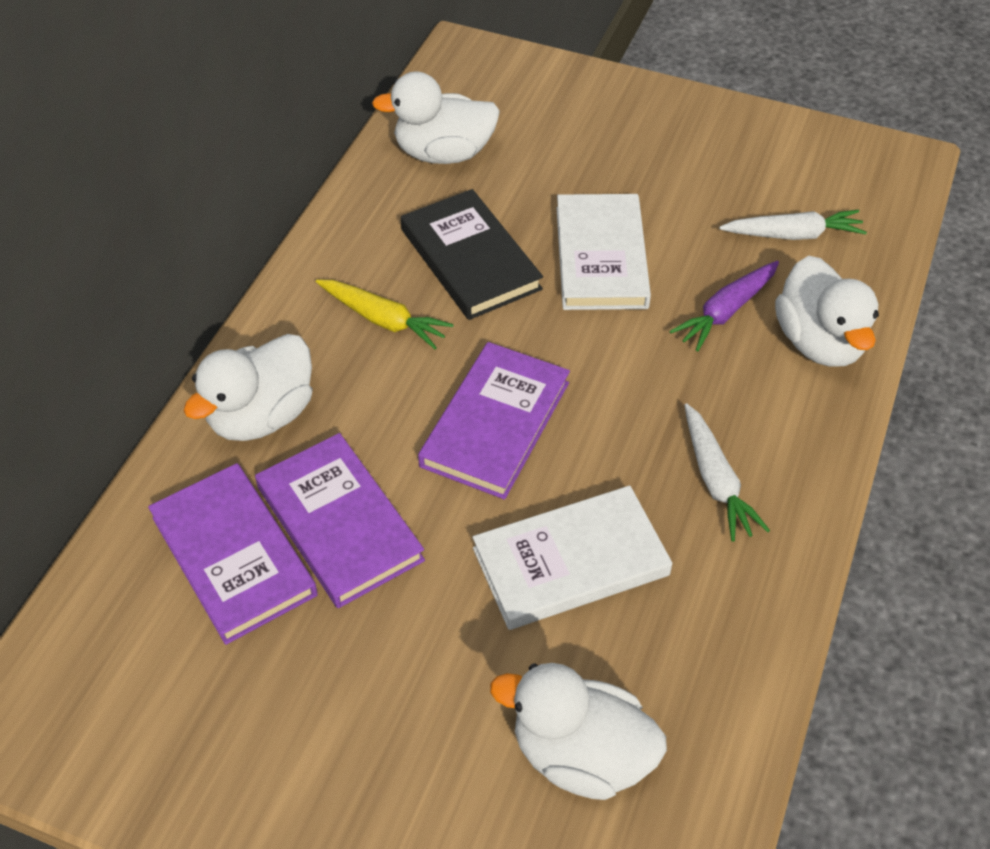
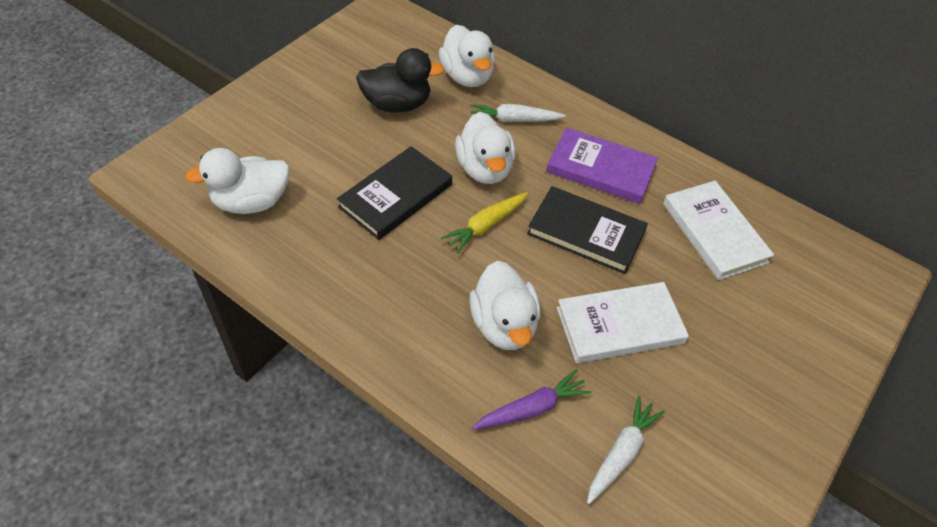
black book: 1 -> 2
black duck: 0 -> 1
purple book: 3 -> 1

